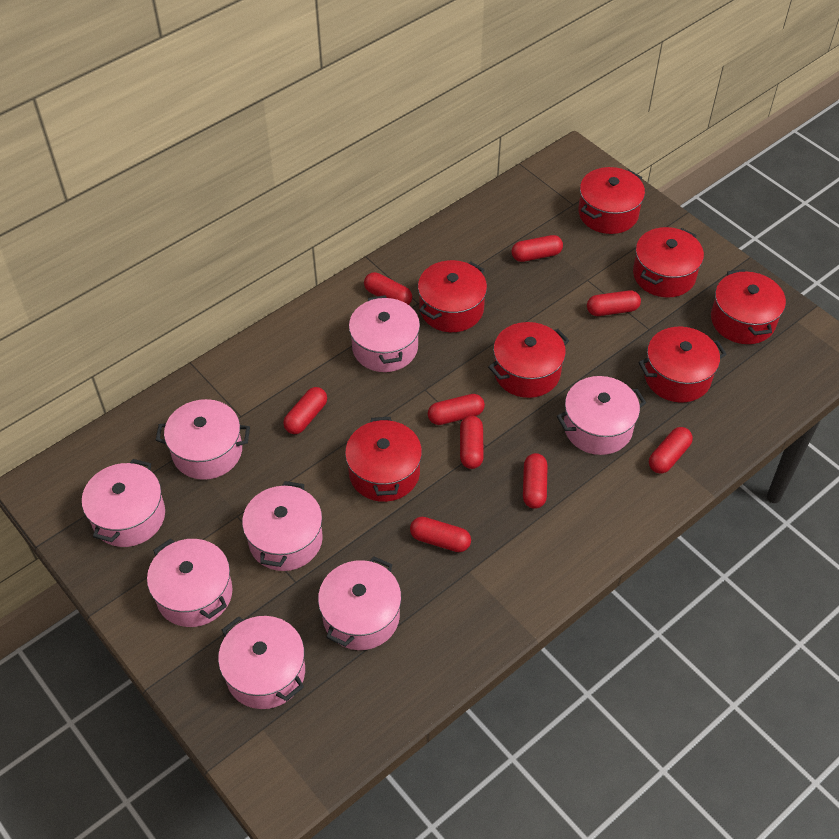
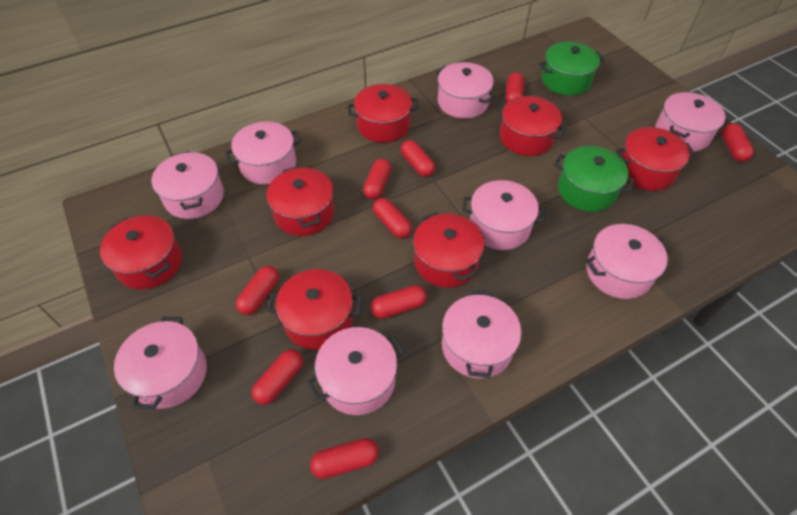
green pot: 0 -> 2
pink pot: 8 -> 9

